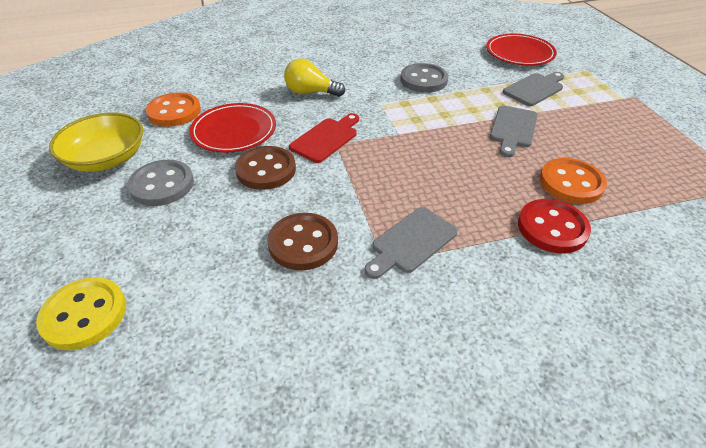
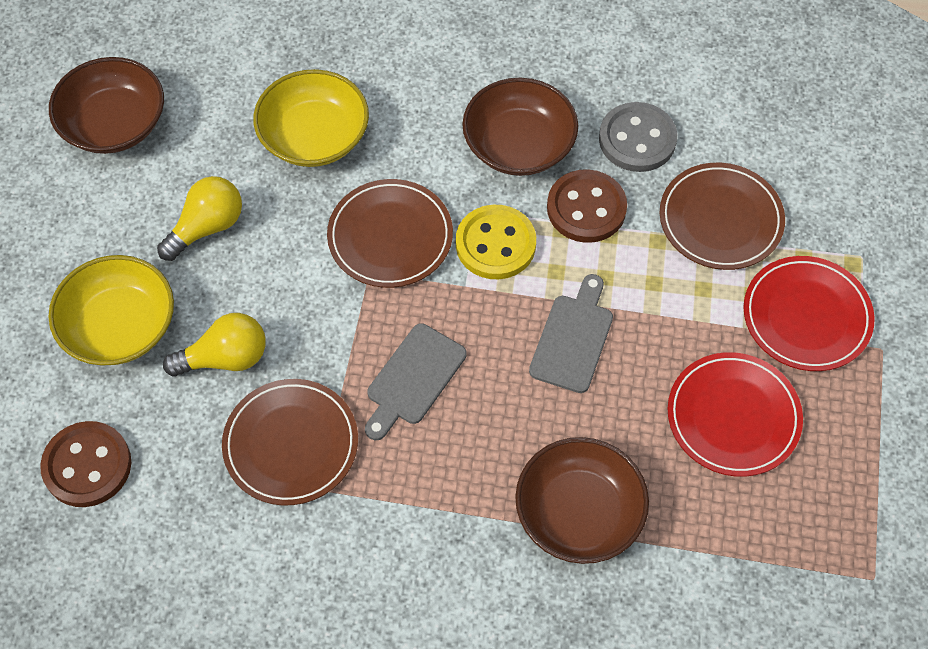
brown bowl: 0 -> 3
brown plate: 0 -> 3
grey button: 2 -> 1
grey cutting board: 3 -> 2
orange button: 2 -> 0
red button: 1 -> 0
red cutting board: 1 -> 0
yellow bowl: 1 -> 2
yellow light bulb: 1 -> 2

